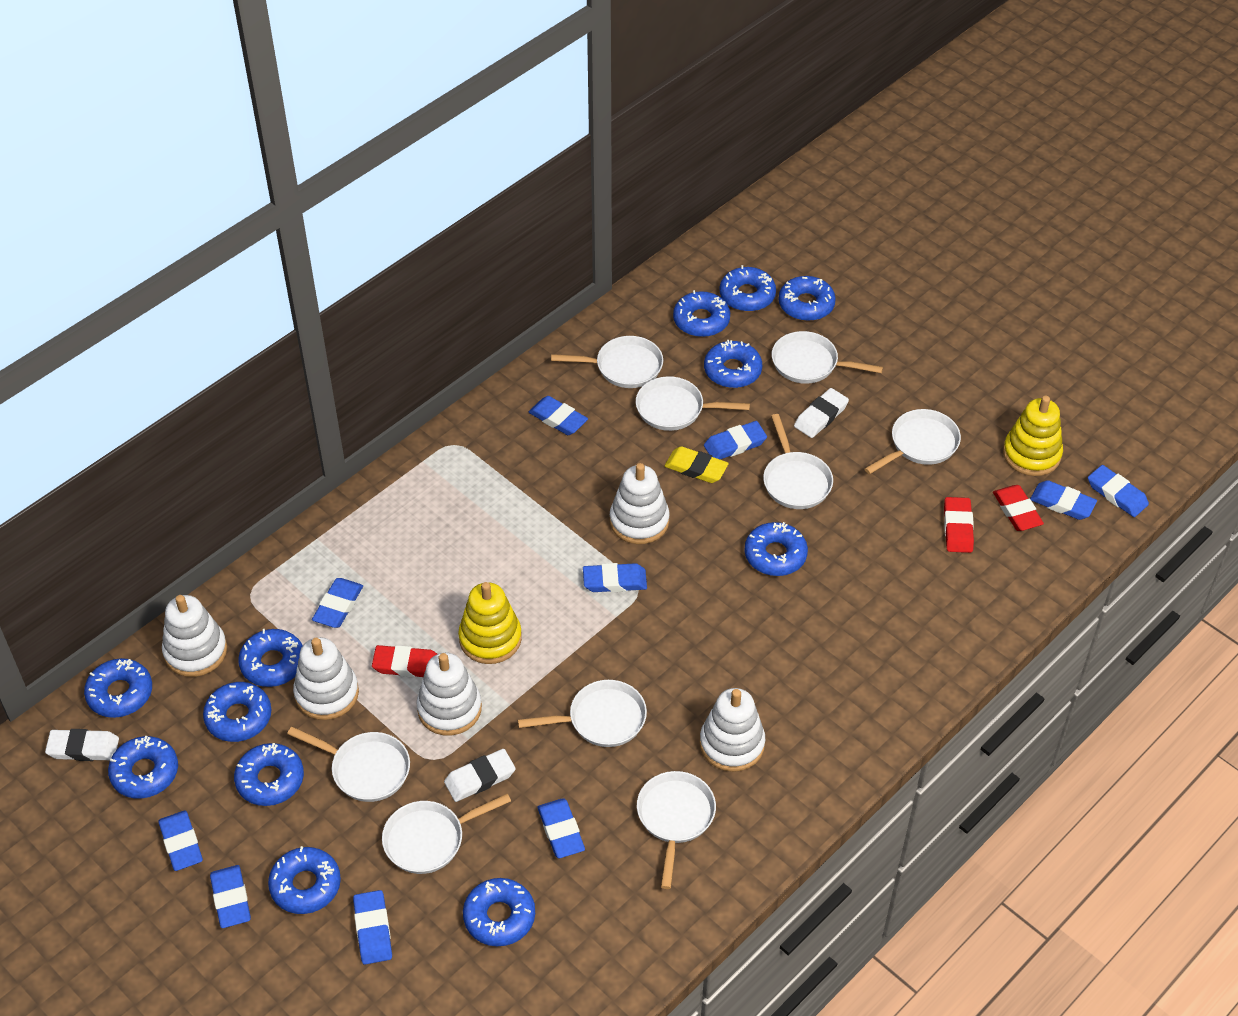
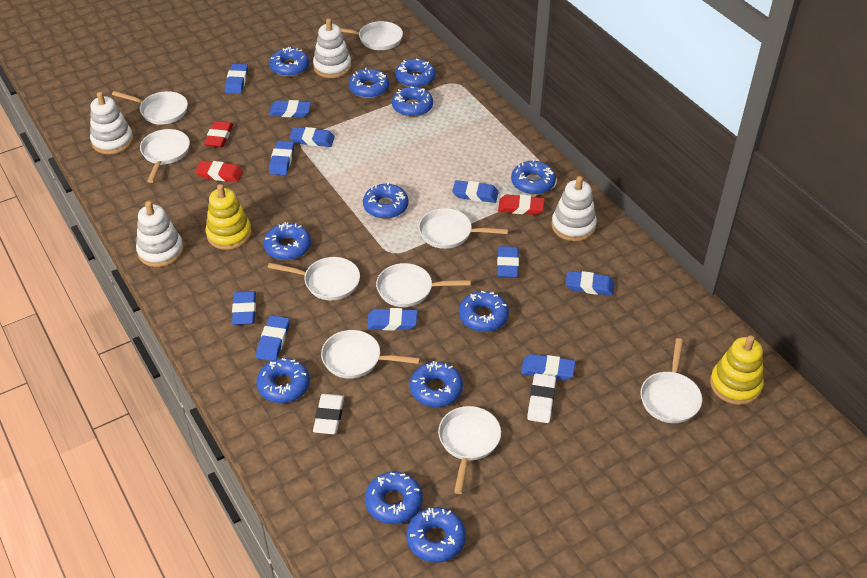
blue eraser: 10 -> 11
white eraser: 3 -> 2
white stacking toy: 5 -> 4
yellow eraser: 1 -> 0

